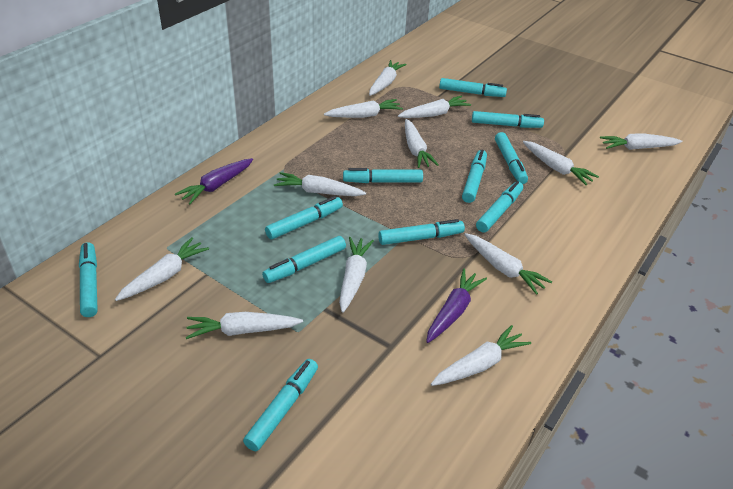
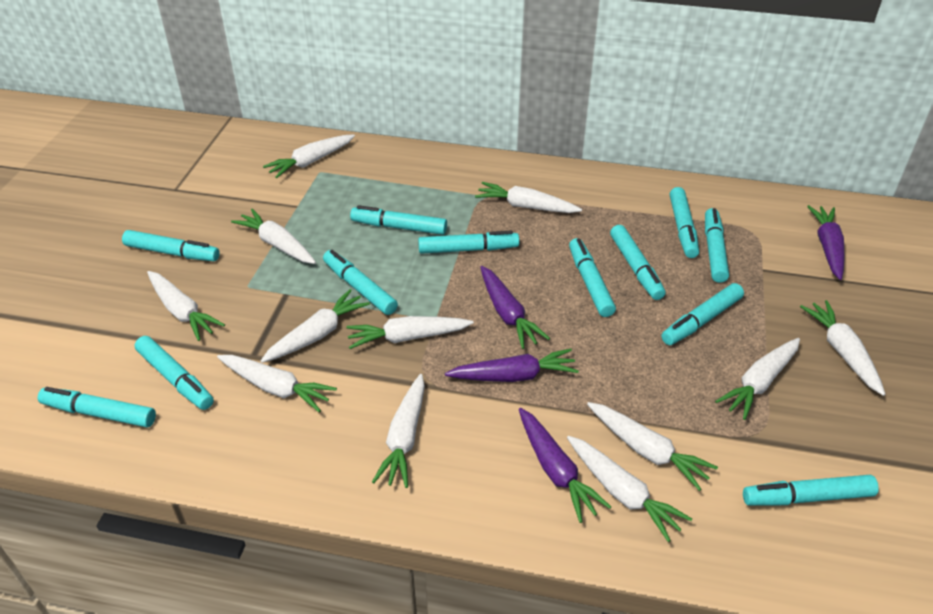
purple carrot: 2 -> 4
turquoise marker: 11 -> 12

